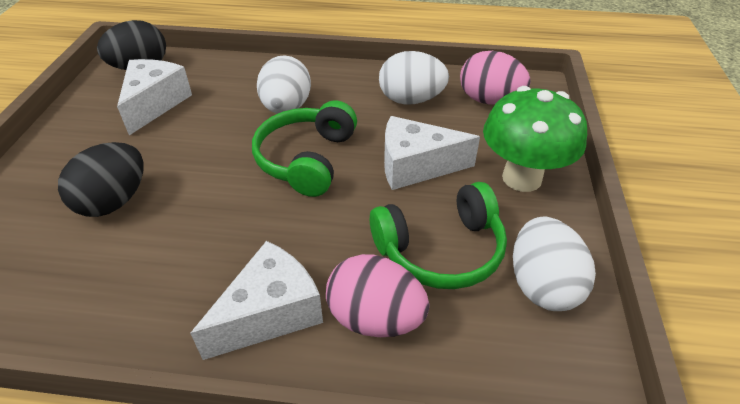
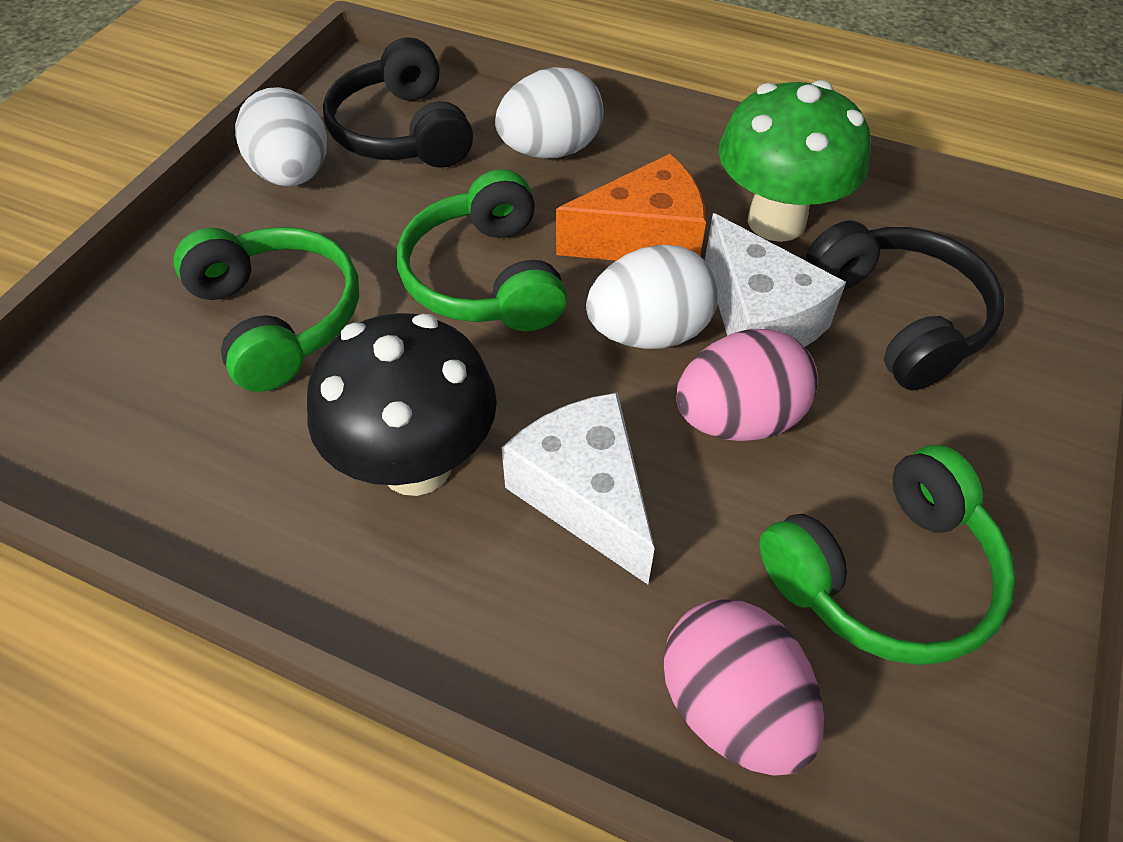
black egg: 2 -> 0
black headphones: 0 -> 2
black mushroom: 0 -> 1
green headphones: 2 -> 3
orange cheese: 0 -> 1
white cheese: 3 -> 2

